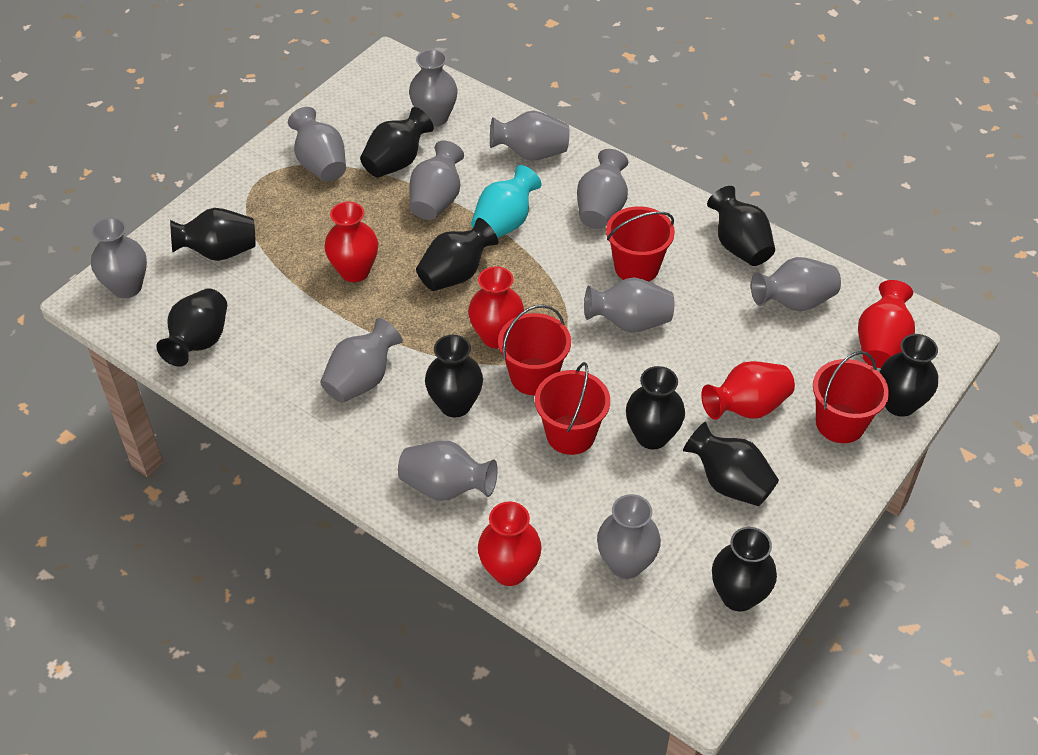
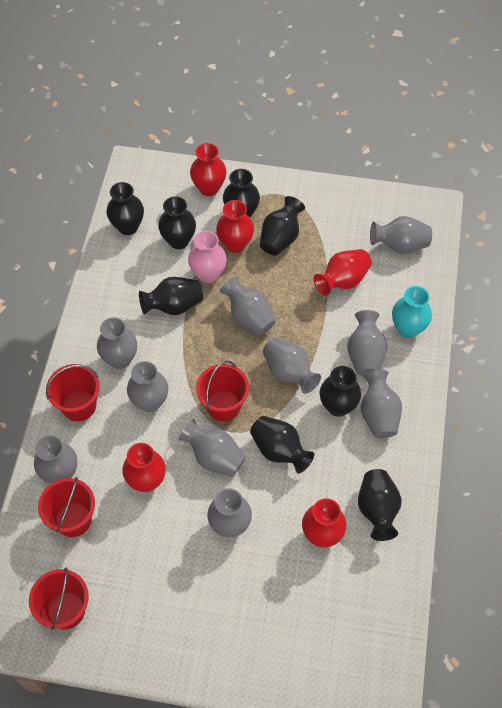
black vase: 10 -> 8
grey vase: 11 -> 10
pink vase: 0 -> 1

